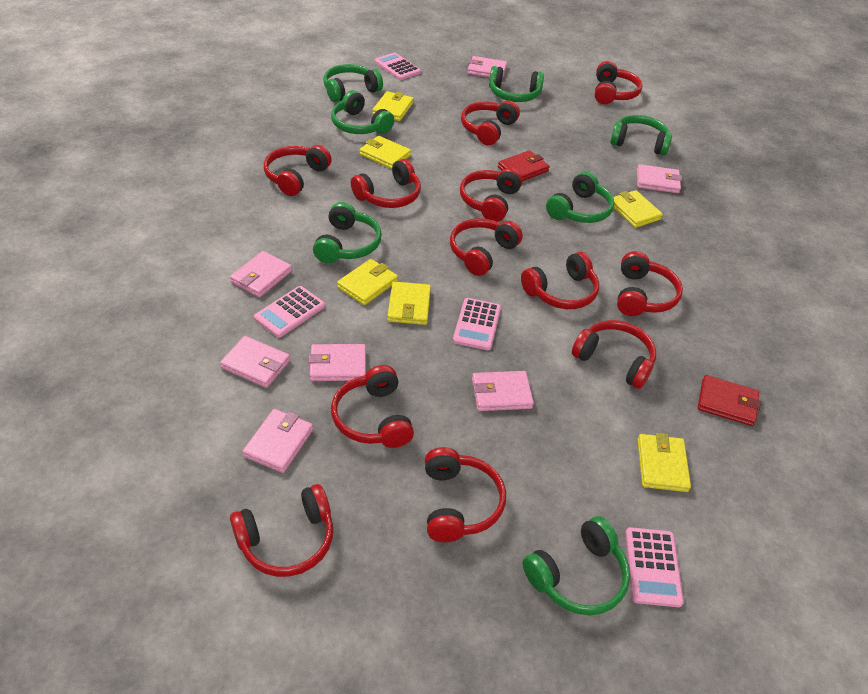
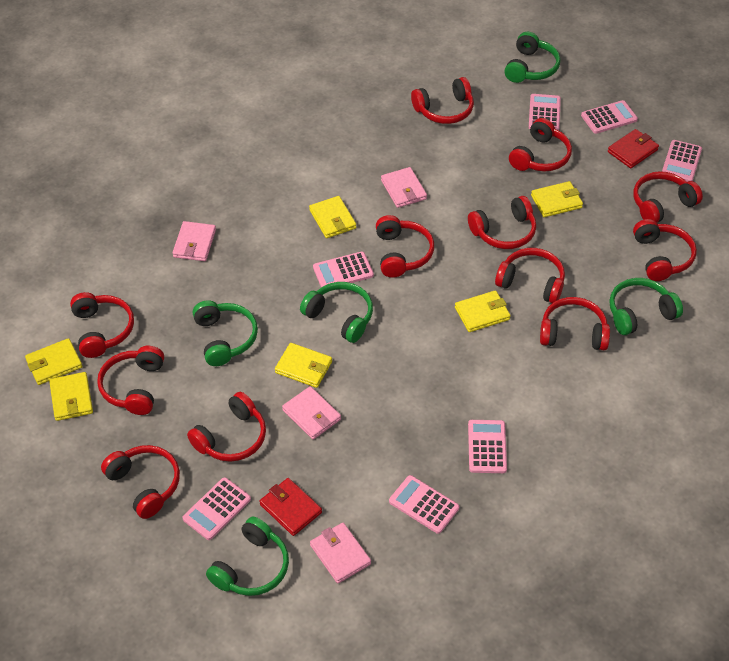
green headphones: 7 -> 5
pink calculator: 4 -> 7
pink wallet: 7 -> 4

